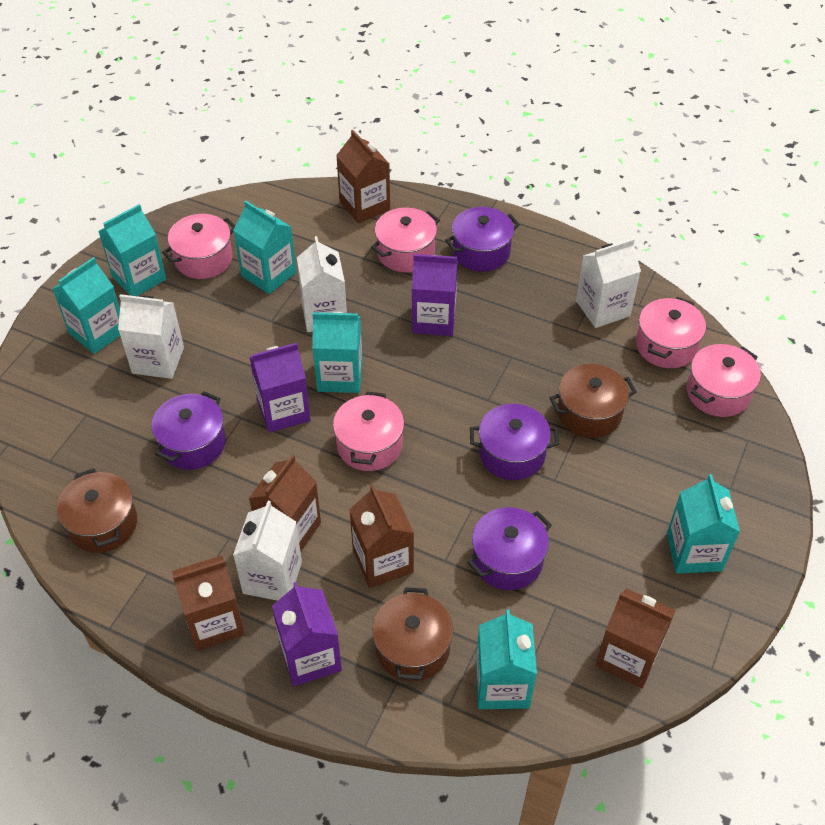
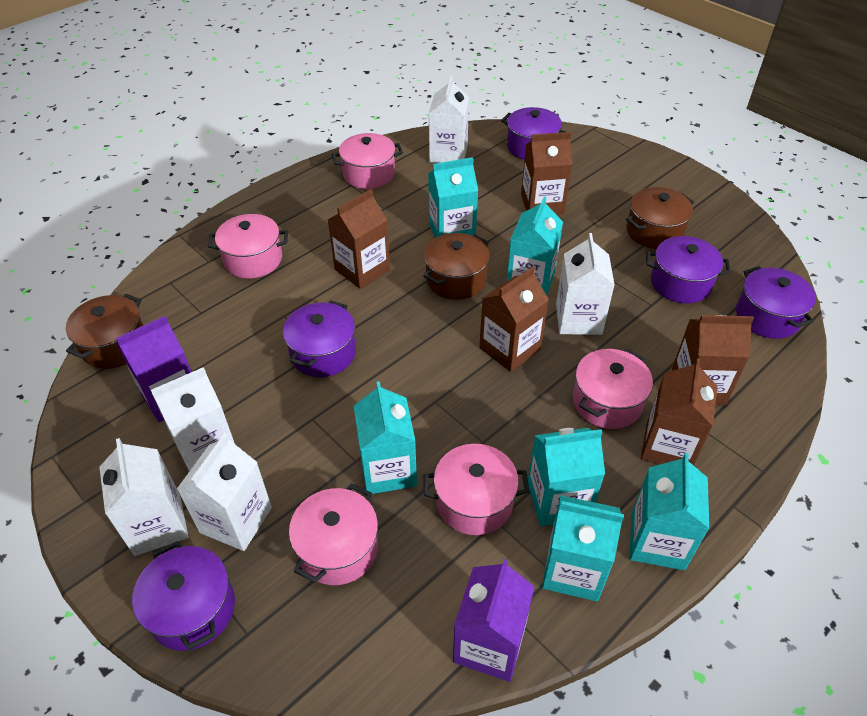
purple carton: 3 -> 2
purple pot: 4 -> 5
white carton: 4 -> 5

